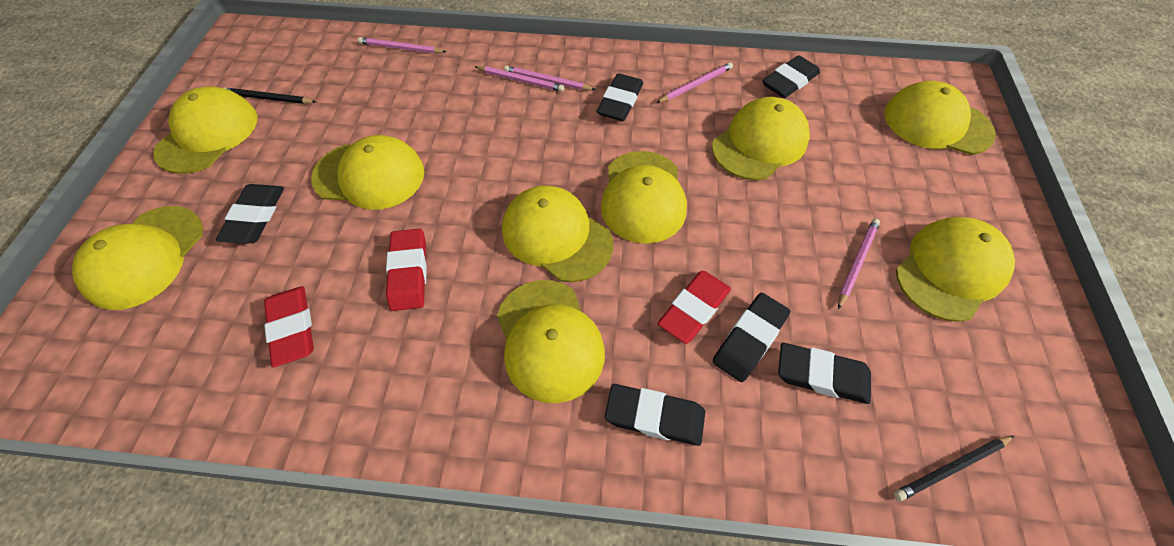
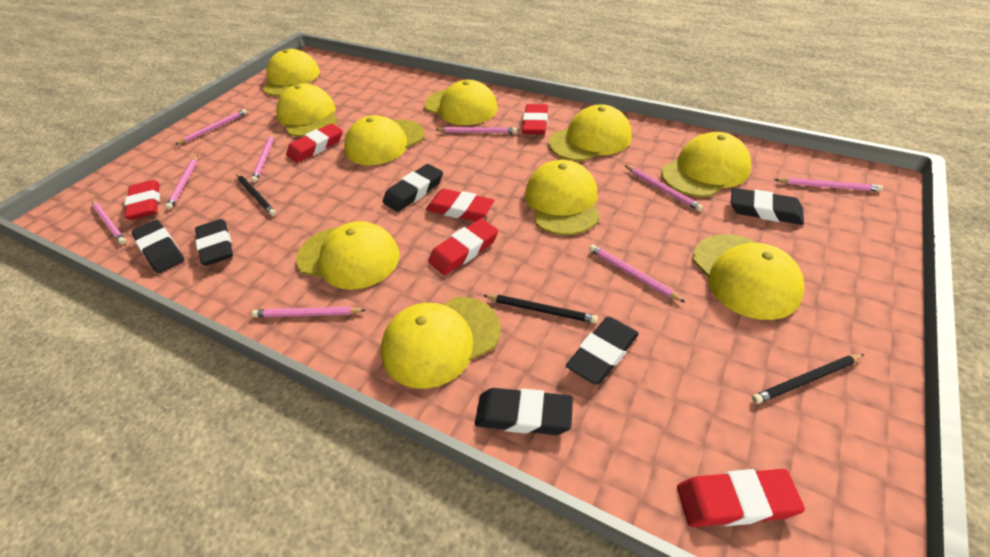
black pencil: 2 -> 3
pink pencil: 5 -> 9
red eraser: 3 -> 6
yellow cap: 9 -> 10

